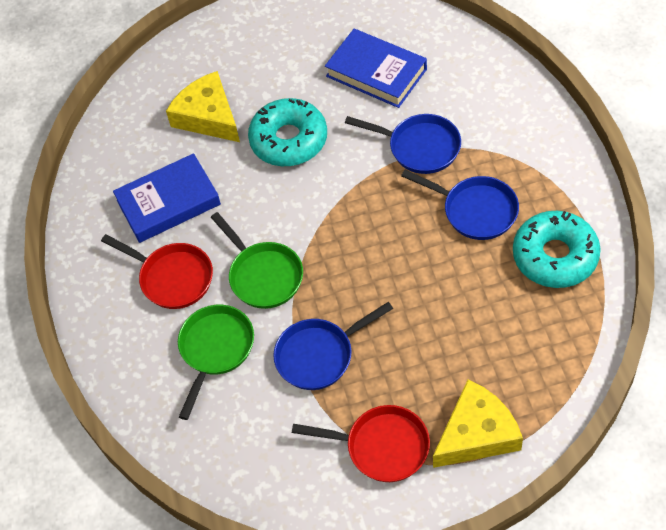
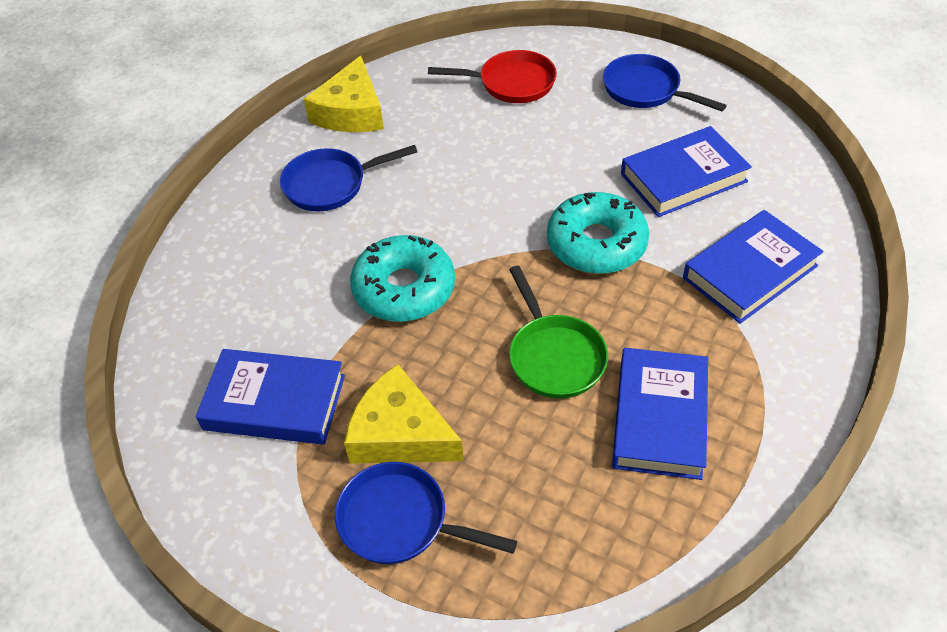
blue book: 2 -> 4
green pan: 2 -> 1
red pan: 2 -> 1

